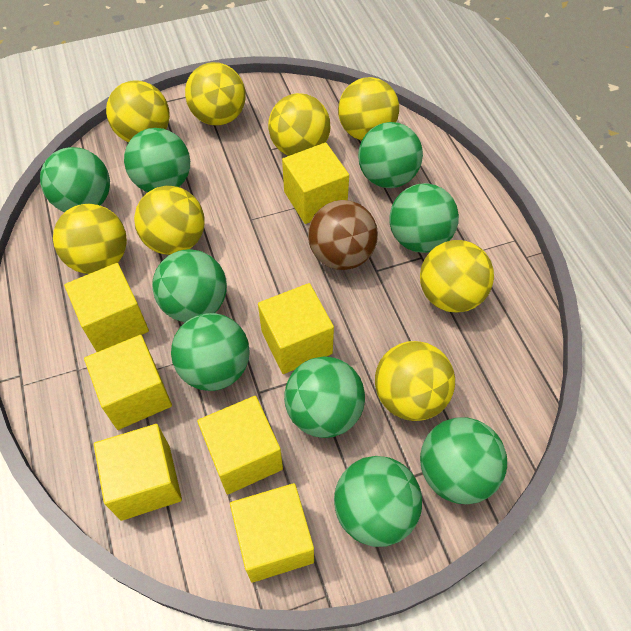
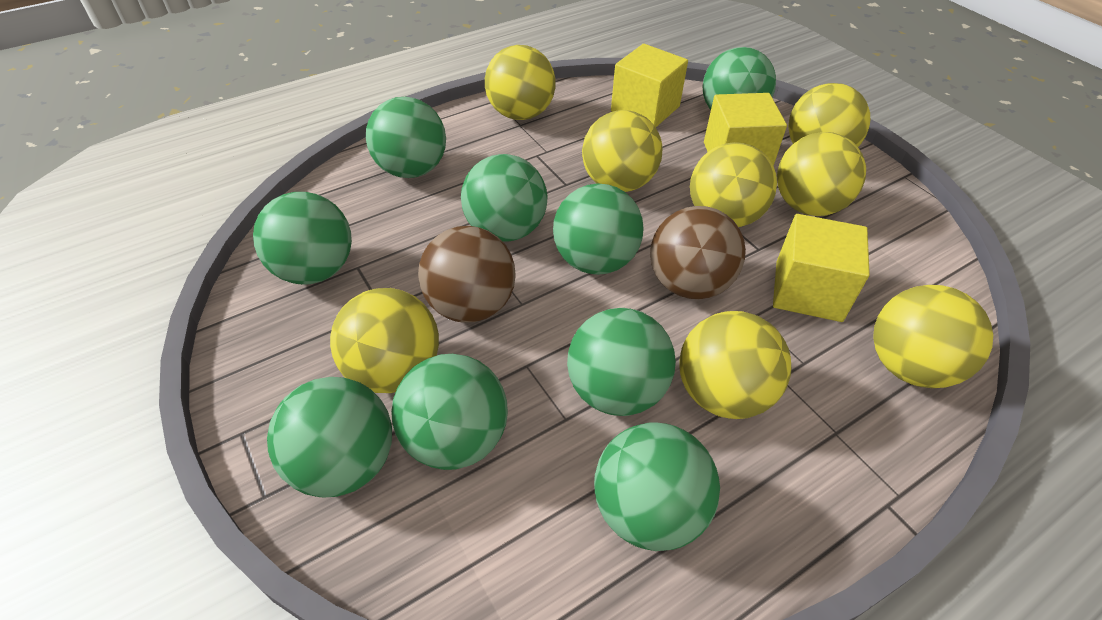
brown ball: 1 -> 2
yellow cube: 7 -> 3

